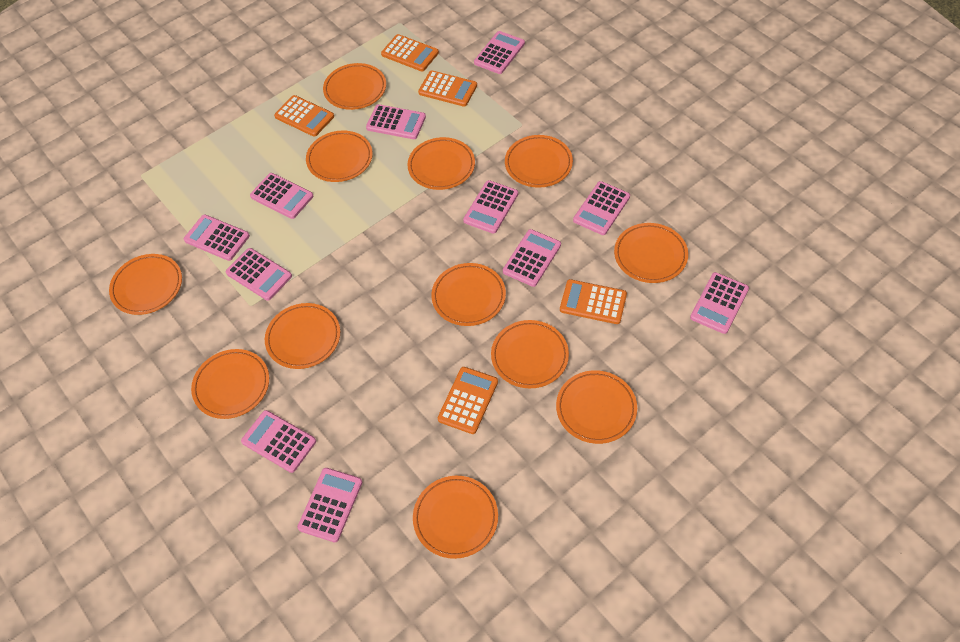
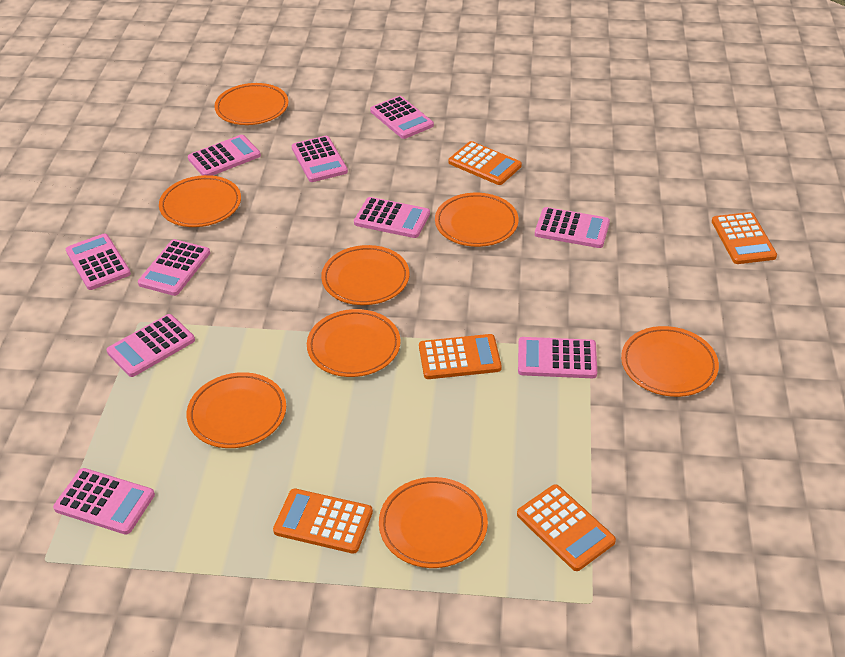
orange plate: 12 -> 8
pink calculator: 11 -> 10

